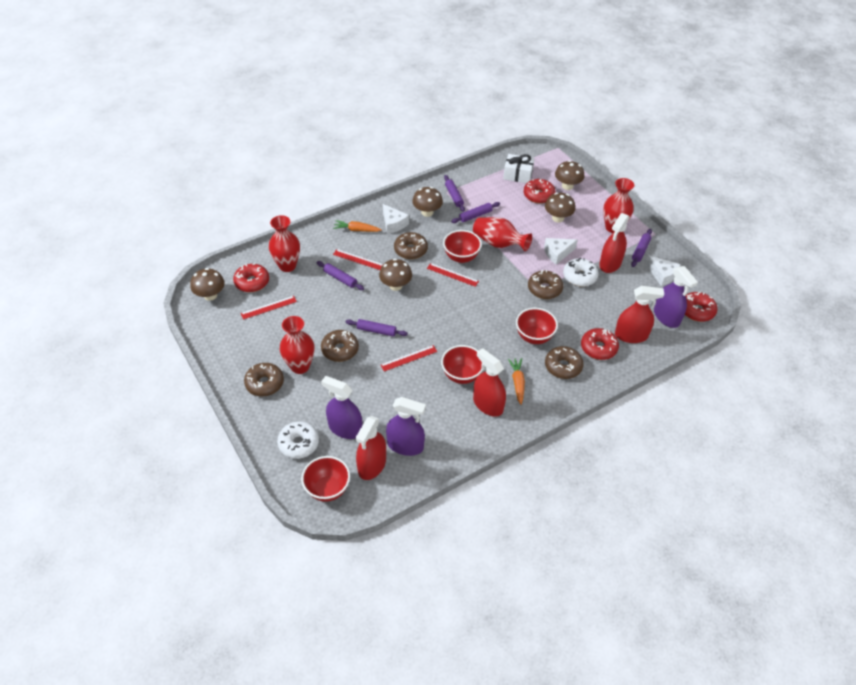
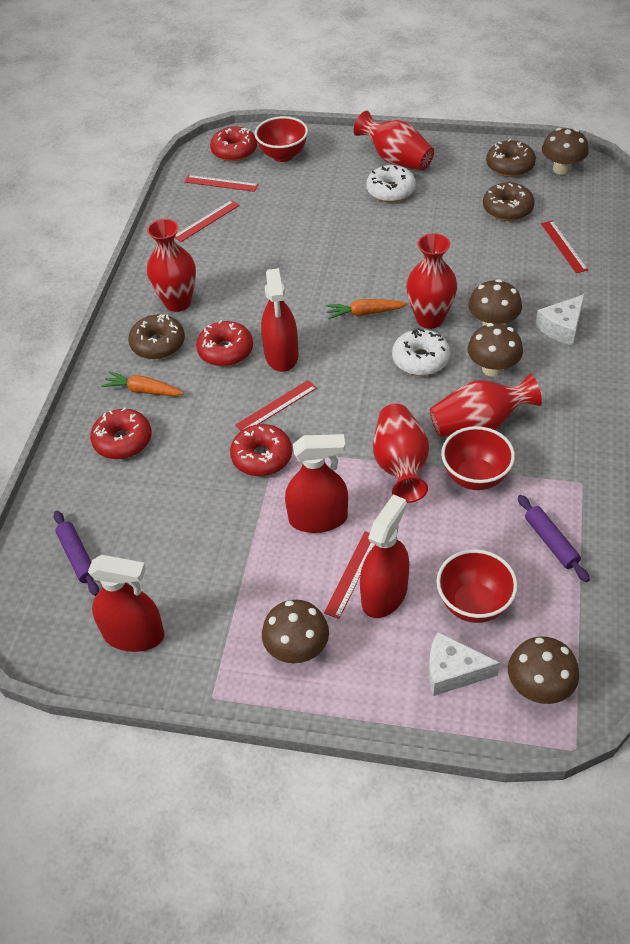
brown donut: 5 -> 3
purple rolling pin: 5 -> 2
purple spray bottle: 3 -> 0
red bowl: 4 -> 3
red ruler: 4 -> 5
red vase: 4 -> 5
white cheese: 3 -> 2
white gift: 1 -> 0

